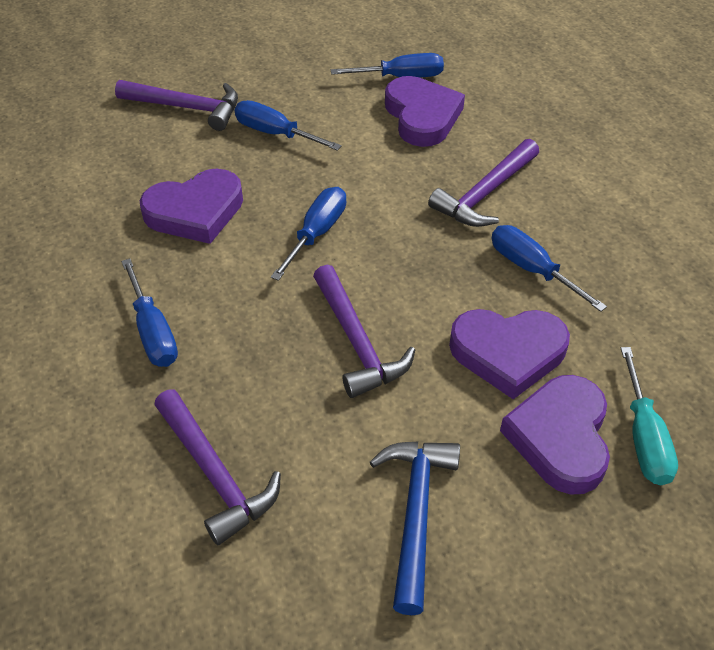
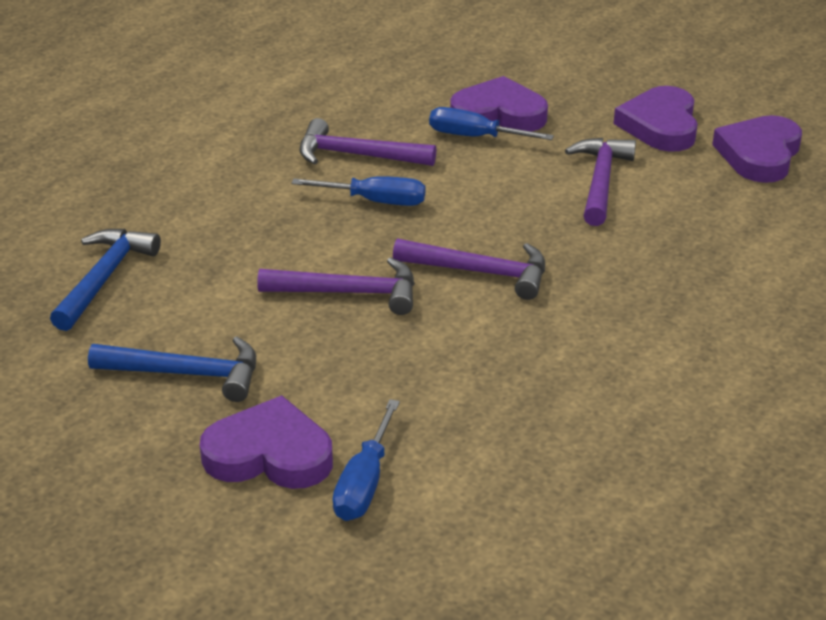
blue hammer: 1 -> 2
blue screwdriver: 5 -> 3
turquoise screwdriver: 1 -> 0

